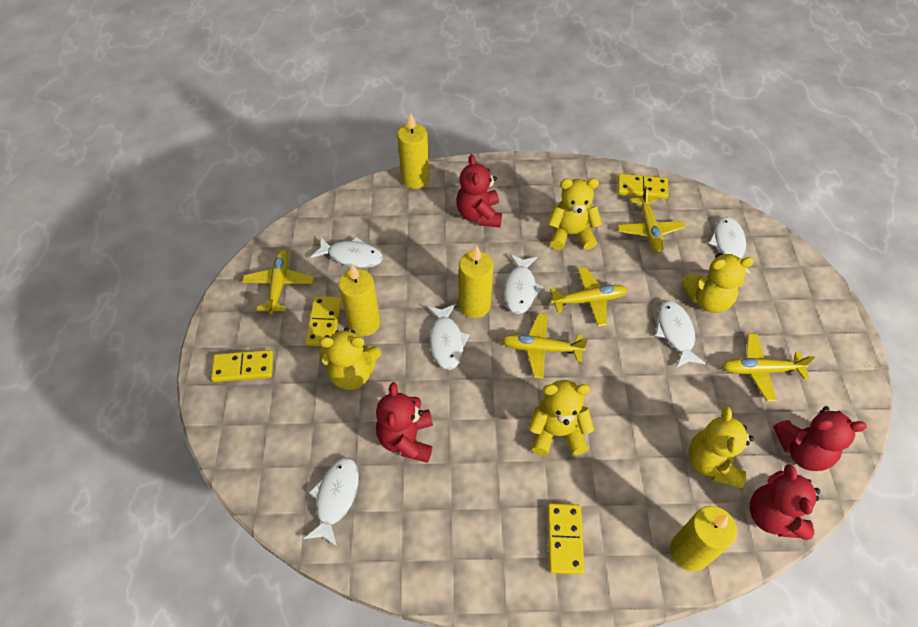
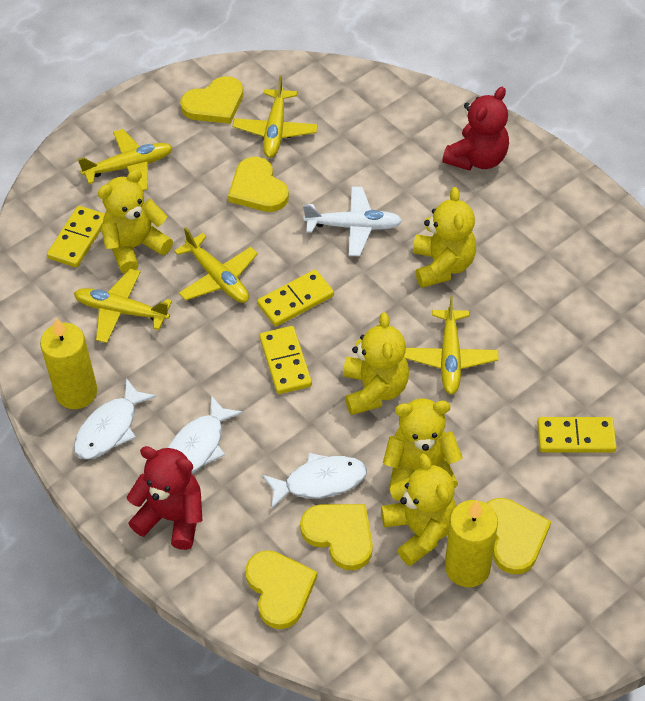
red teddy bear: 4 -> 2
white fish: 6 -> 3
white plane: 0 -> 1
yellow candle: 4 -> 2
yellow heart: 0 -> 5

